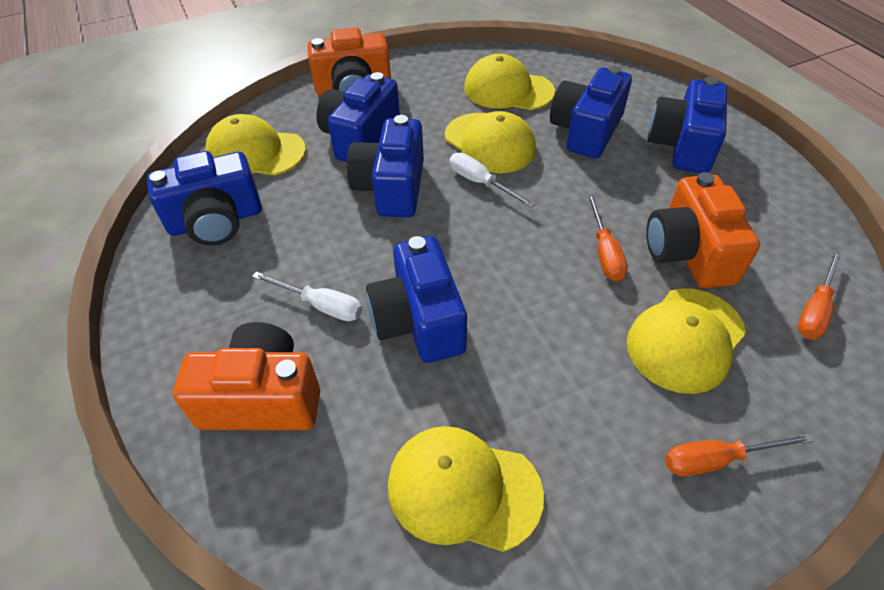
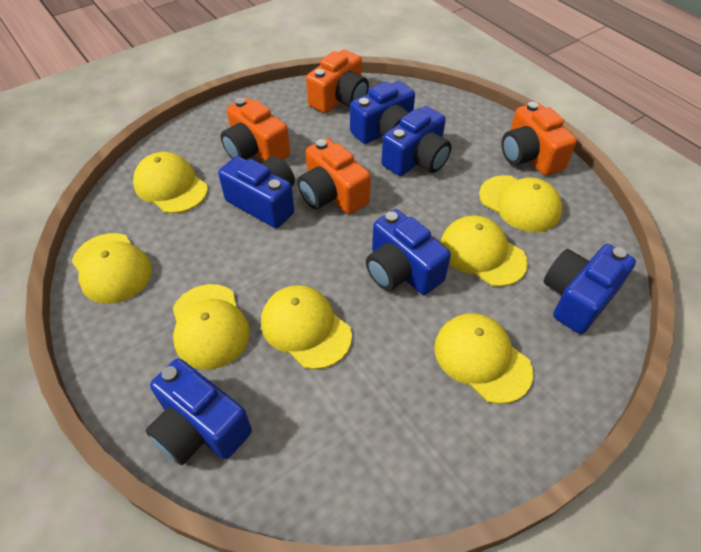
orange camera: 3 -> 4
orange screwdriver: 3 -> 0
white screwdriver: 2 -> 0
yellow cap: 5 -> 7

